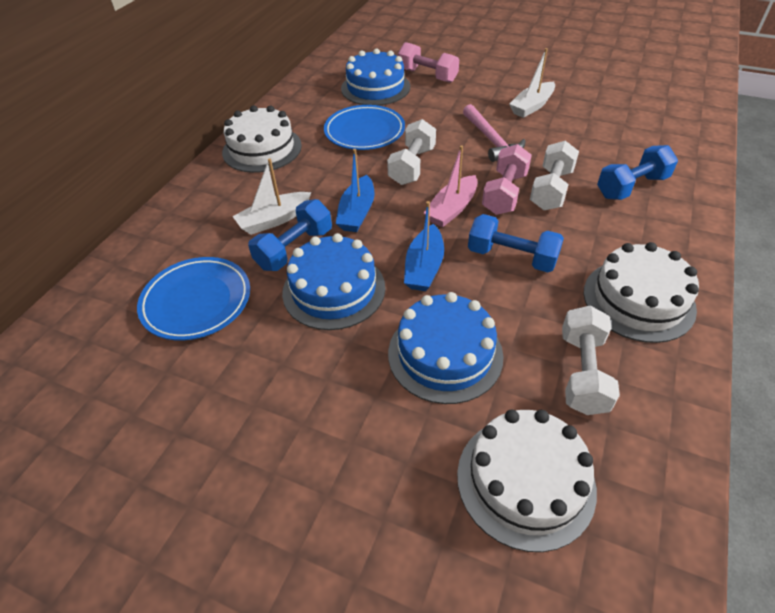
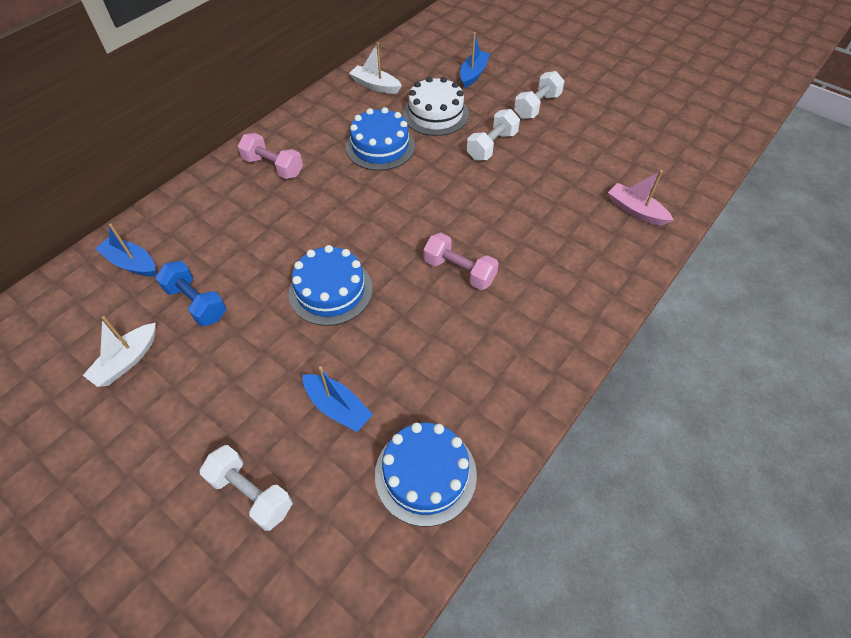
blue boat: 2 -> 3
blue dumbbell: 3 -> 1
blue plate: 2 -> 0
pink hammer: 1 -> 0
white cake: 3 -> 1

